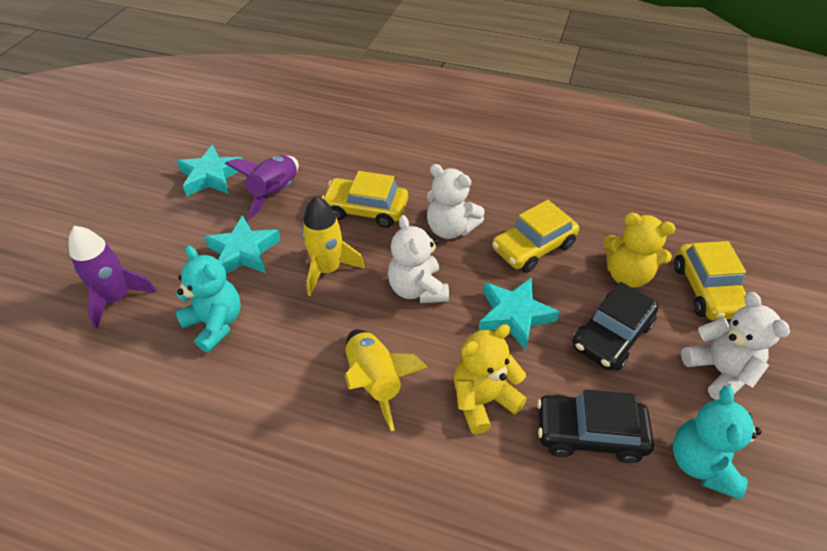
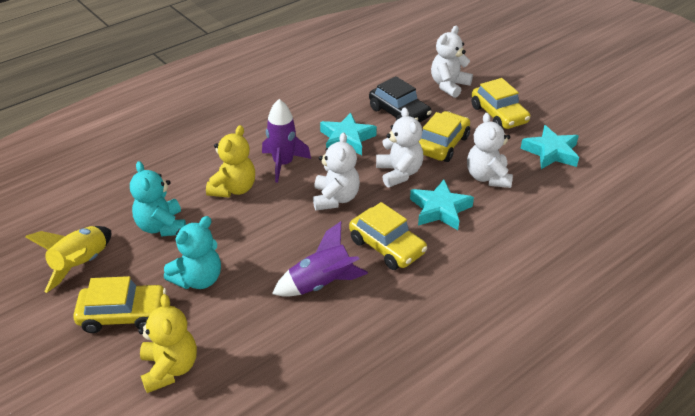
black car: 2 -> 1
white teddy bear: 3 -> 4
yellow car: 3 -> 4
yellow rocket: 2 -> 1

